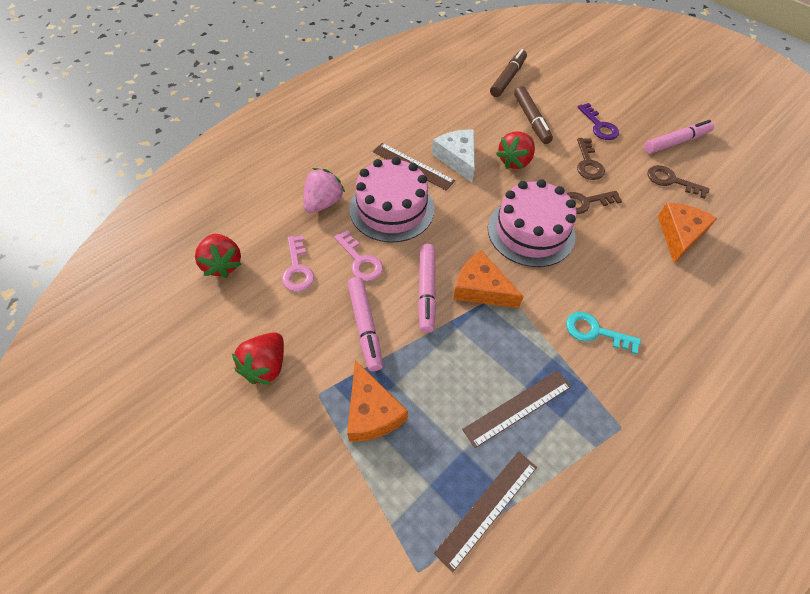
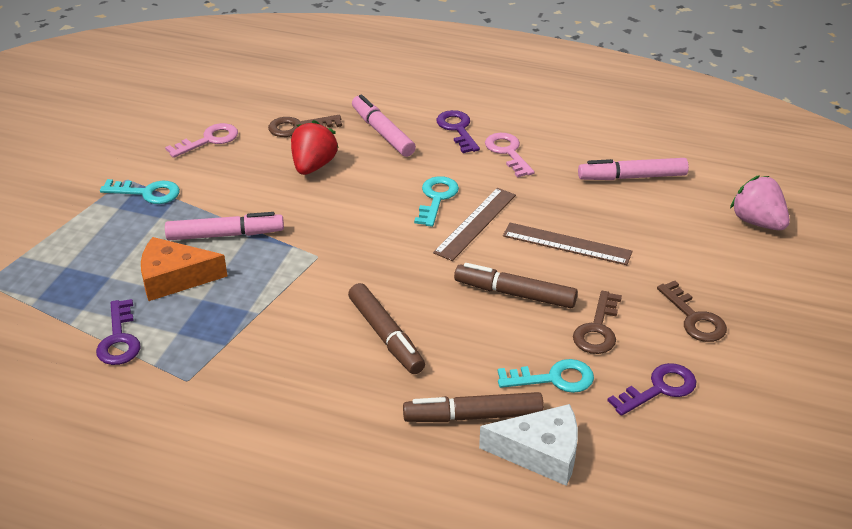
brown marker: 2 -> 3
brown ruler: 3 -> 2
orange cheese: 3 -> 1
pink cake: 2 -> 0
purple key: 1 -> 3
red strawberry: 3 -> 1
turquoise key: 1 -> 3

